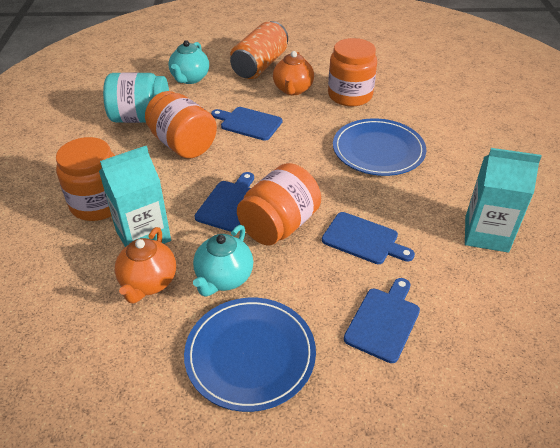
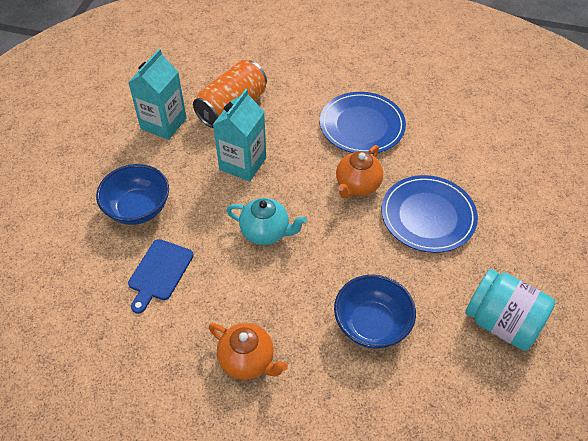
blue bowl: 0 -> 2
blue cutting board: 4 -> 1
orange jar: 4 -> 0
turquoise teapot: 2 -> 1

